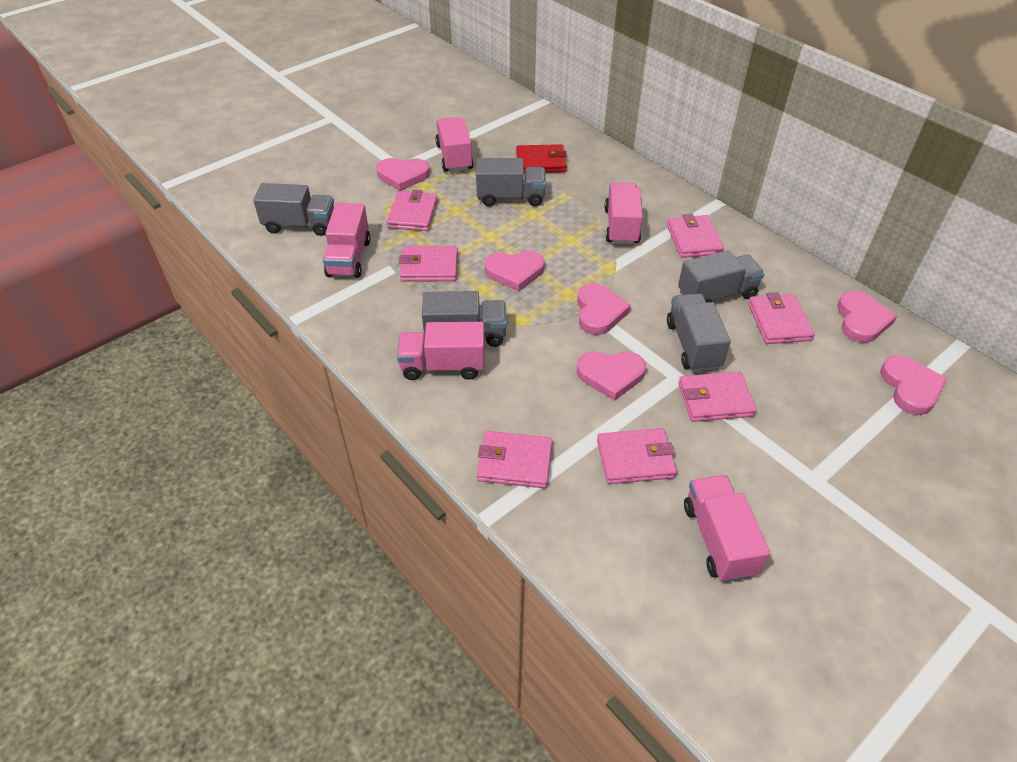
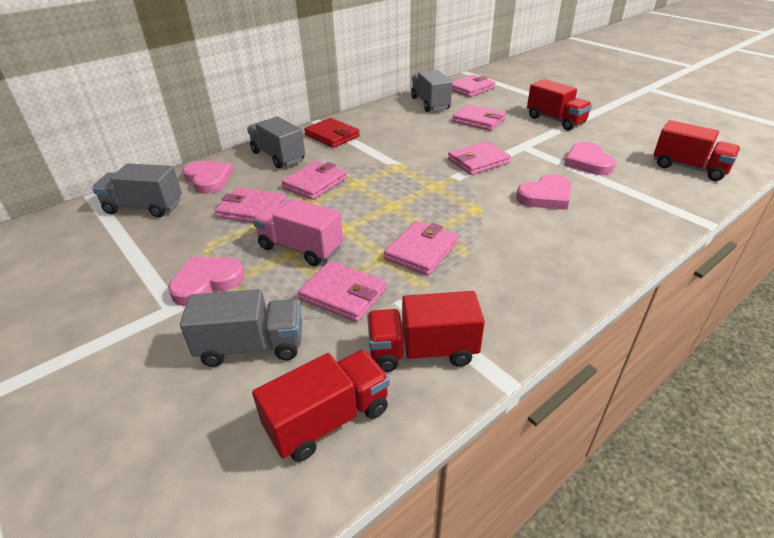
grey truck: 5 -> 4
pink heart: 6 -> 4
pink truck: 5 -> 1
red truck: 0 -> 4

